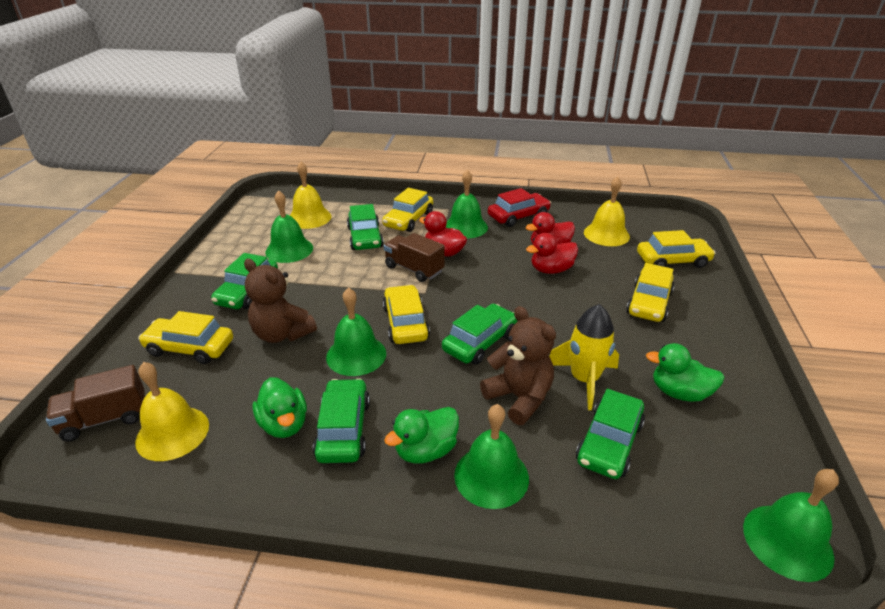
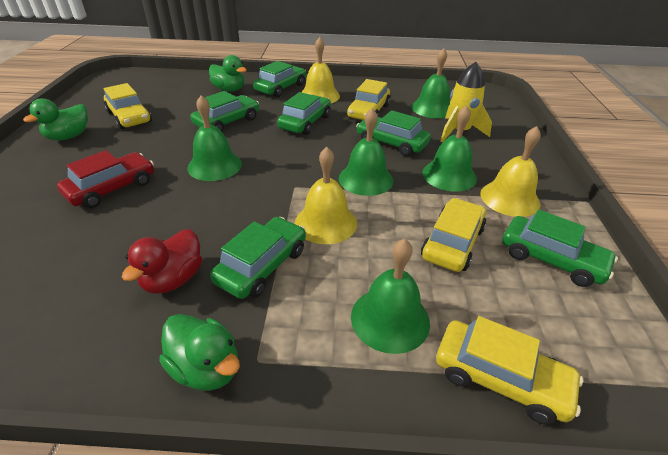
brown teddy bear: 2 -> 0
brown truck: 2 -> 0
green car: 5 -> 6
red duck: 3 -> 1
yellow car: 5 -> 4

